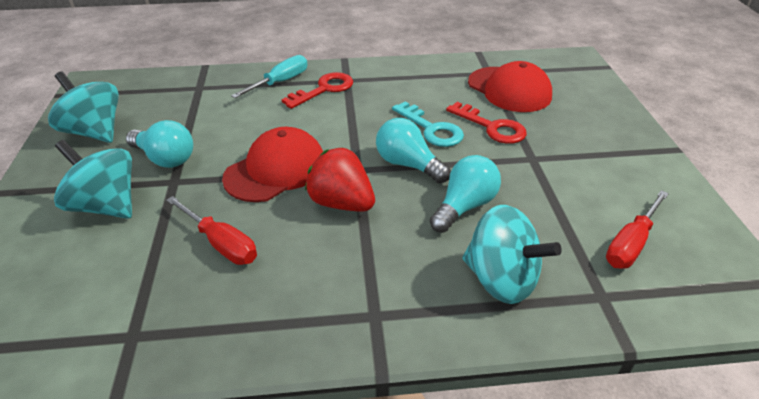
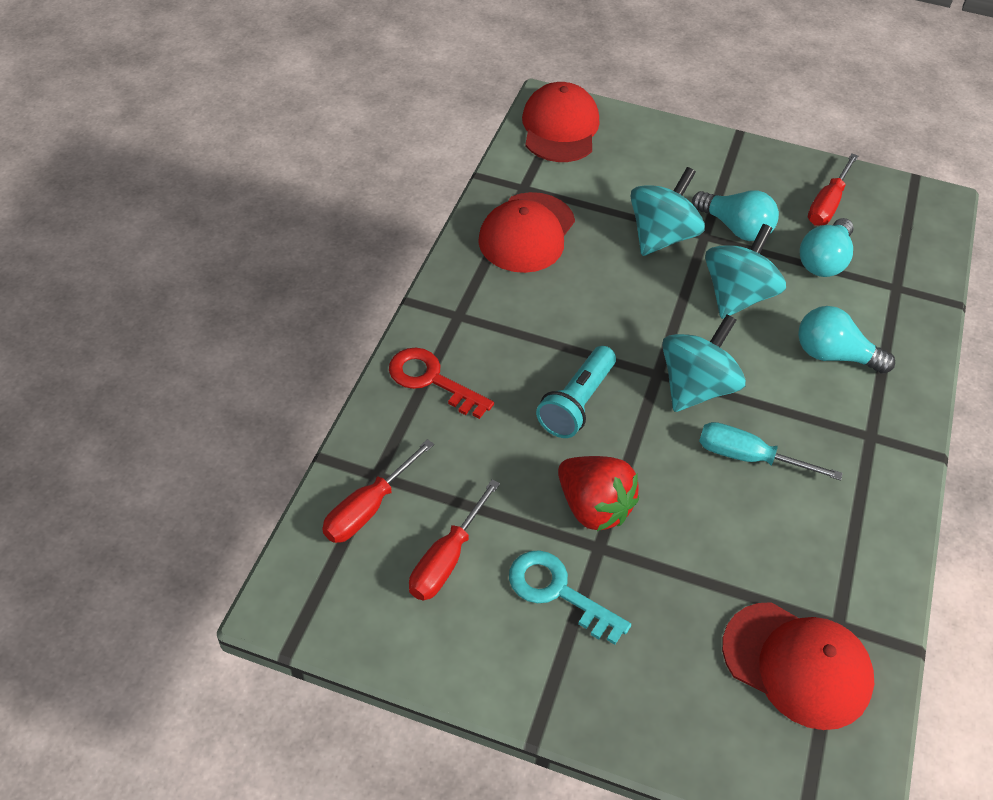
red cap: 2 -> 3
red key: 2 -> 1
red screwdriver: 2 -> 3
turquoise flashlight: 0 -> 1

